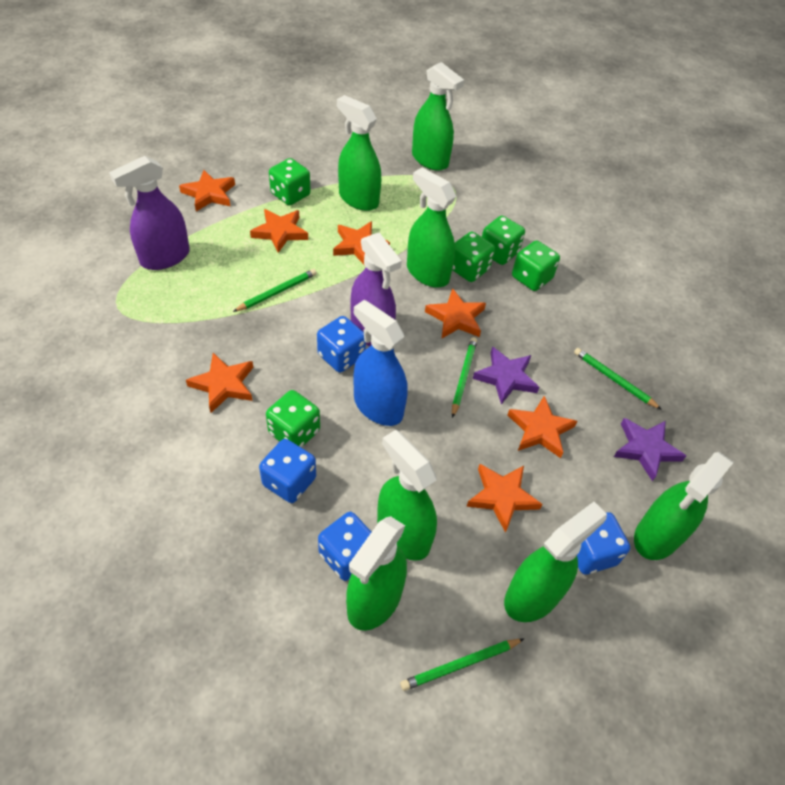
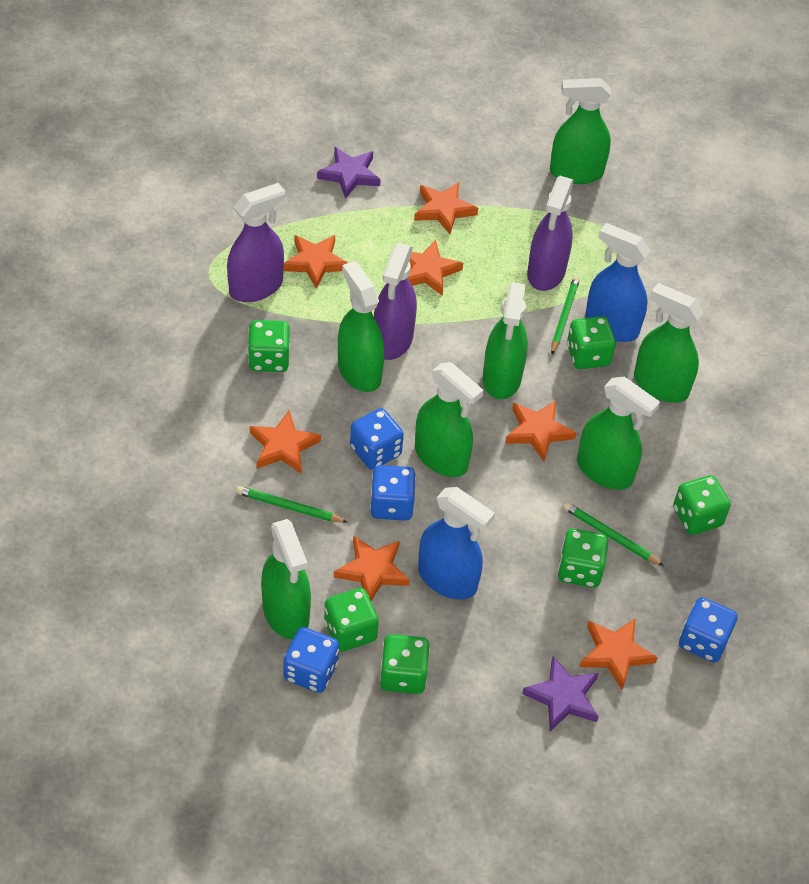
blue spray bottle: 1 -> 2
green dice: 5 -> 6
green pencil: 4 -> 3
purple spray bottle: 2 -> 3

